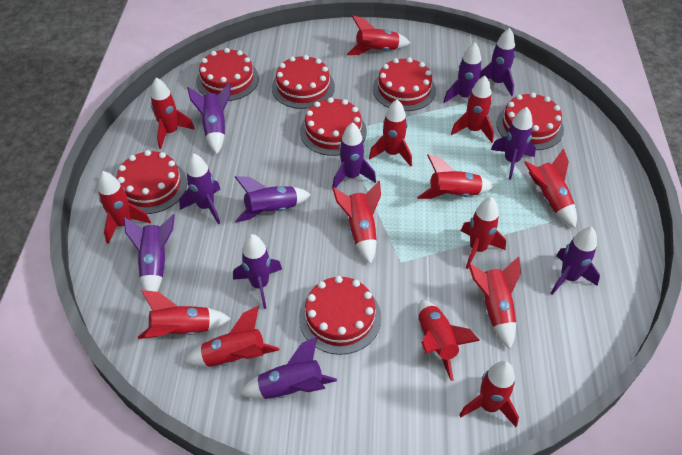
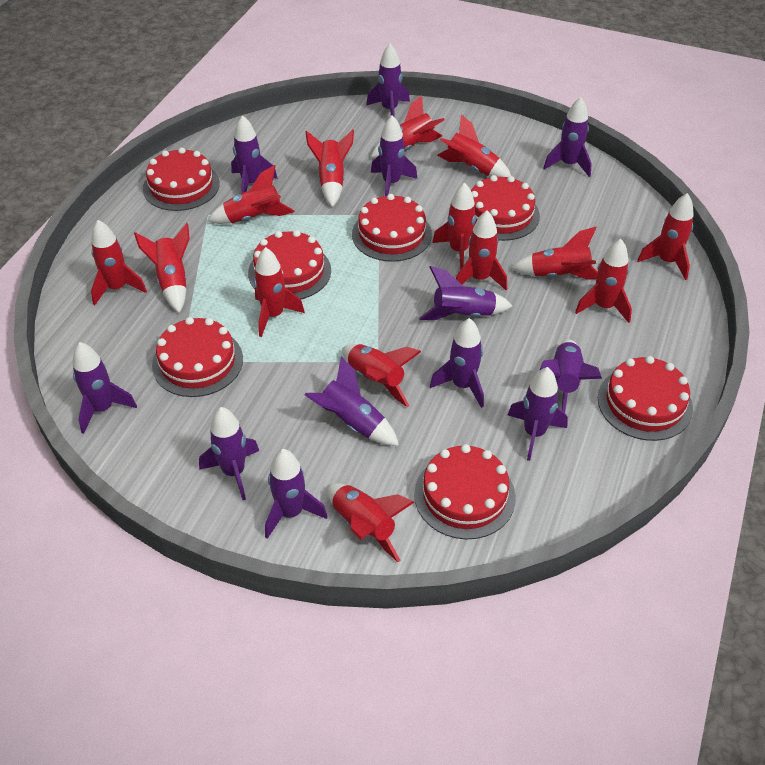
purple rocket: 11 -> 12

